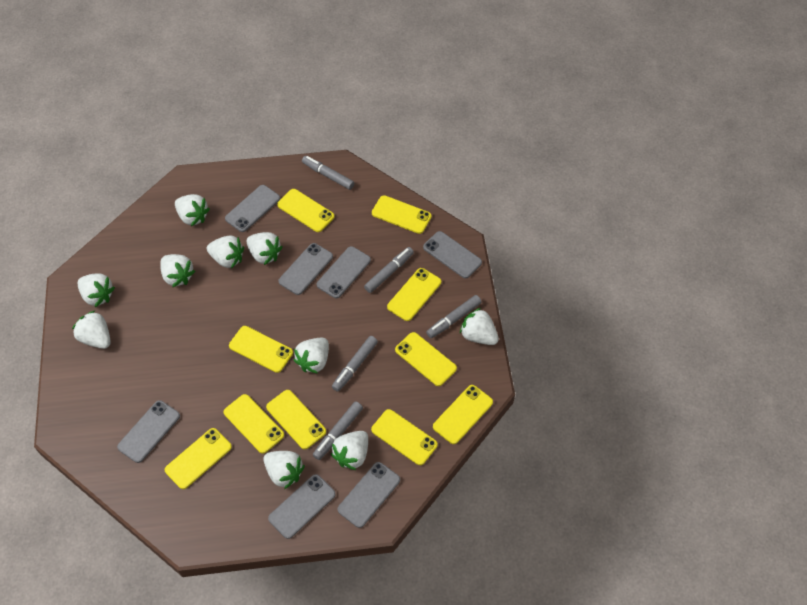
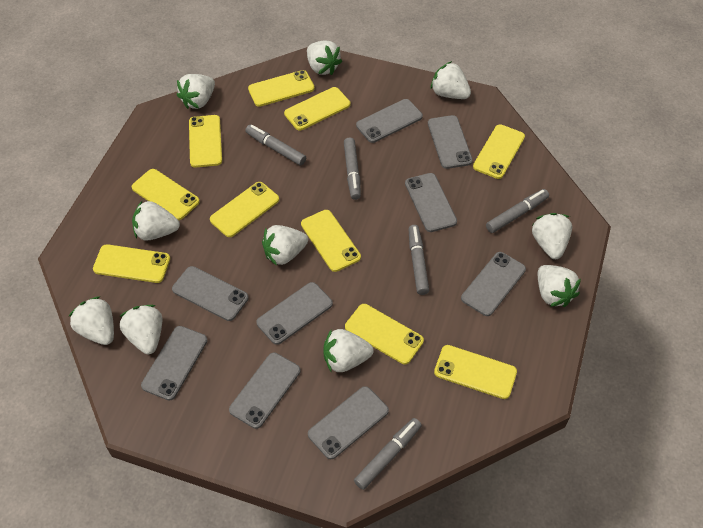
grey phone: 7 -> 9

